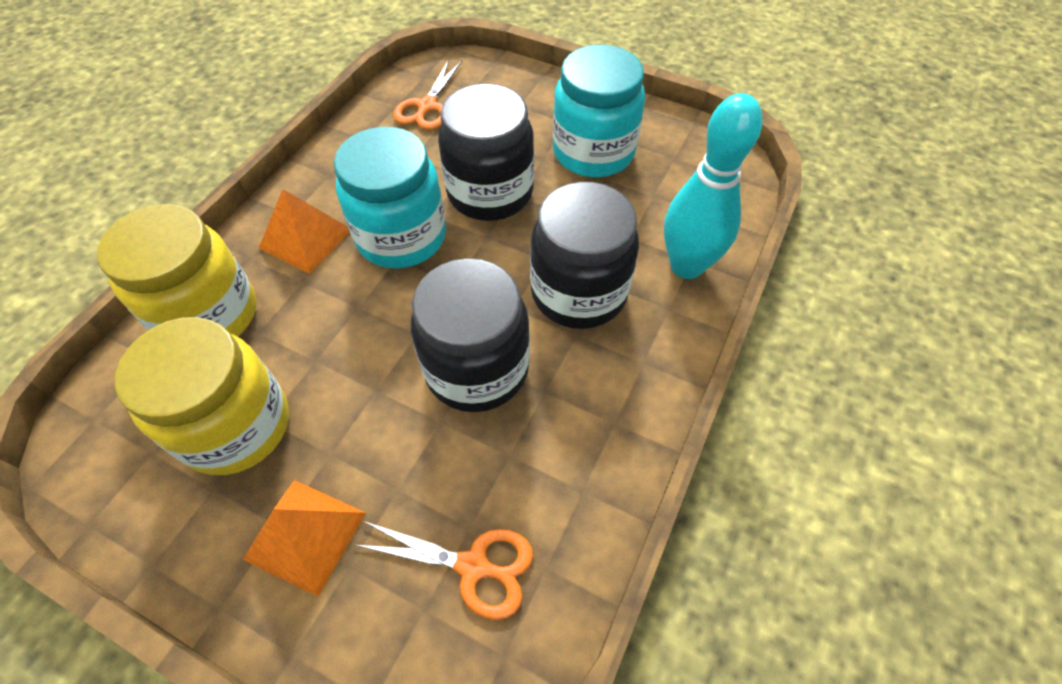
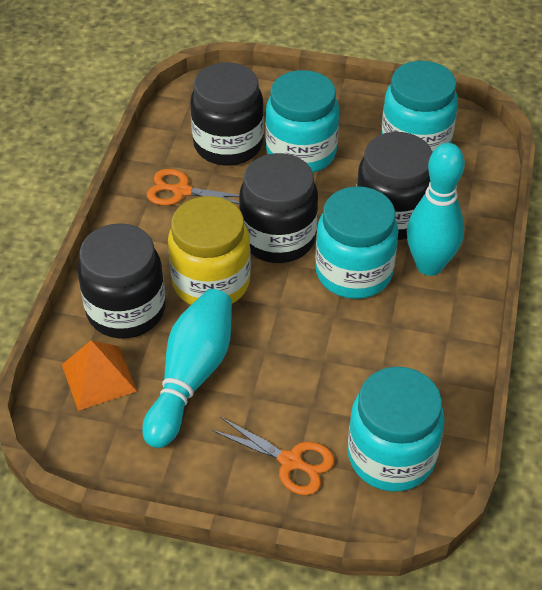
black jar: 3 -> 4
orange pyramid: 2 -> 1
turquoise bowling pin: 1 -> 2
turquoise jar: 2 -> 4
yellow jar: 2 -> 1

